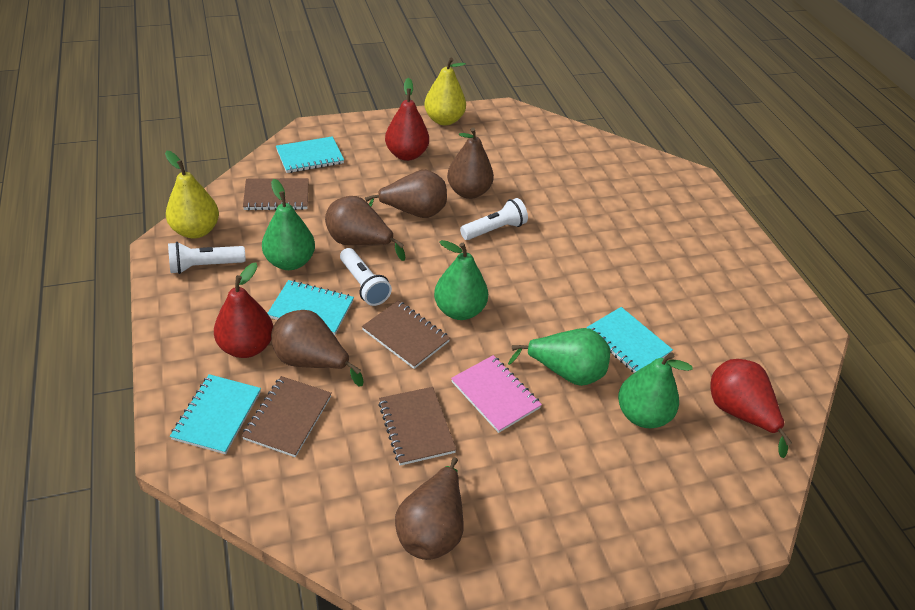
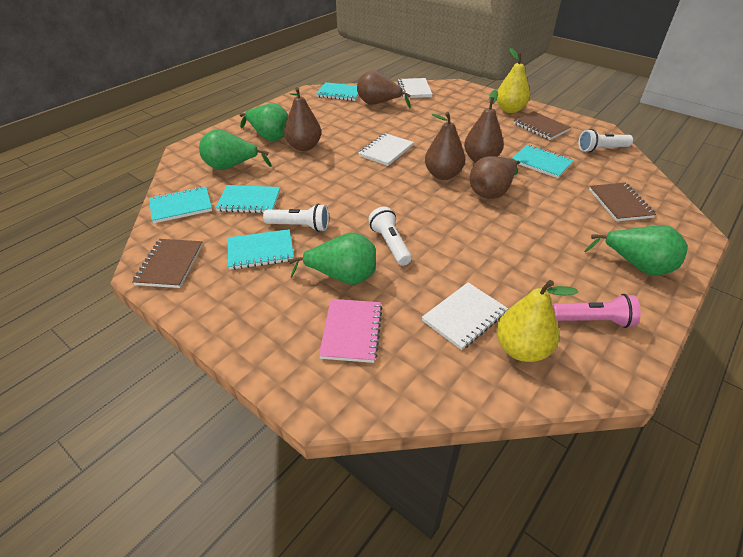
brown notebook: 4 -> 3
pink flashlight: 0 -> 1
red pear: 3 -> 0
turquoise notebook: 4 -> 5
white notebook: 0 -> 3

